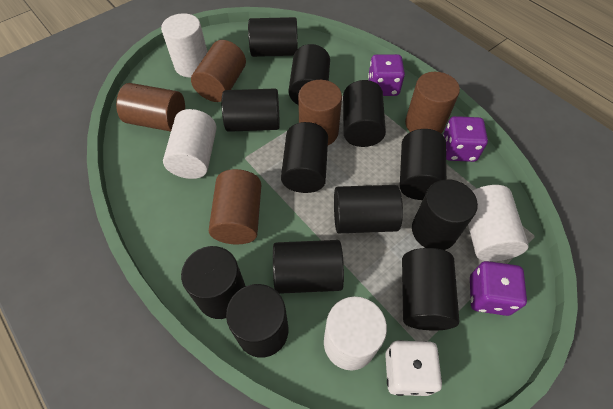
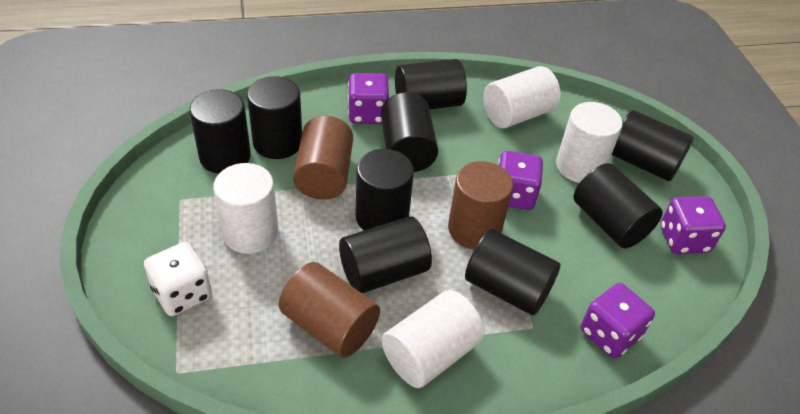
black cylinder: 12 -> 9
brown cylinder: 5 -> 3
purple dice: 3 -> 4

